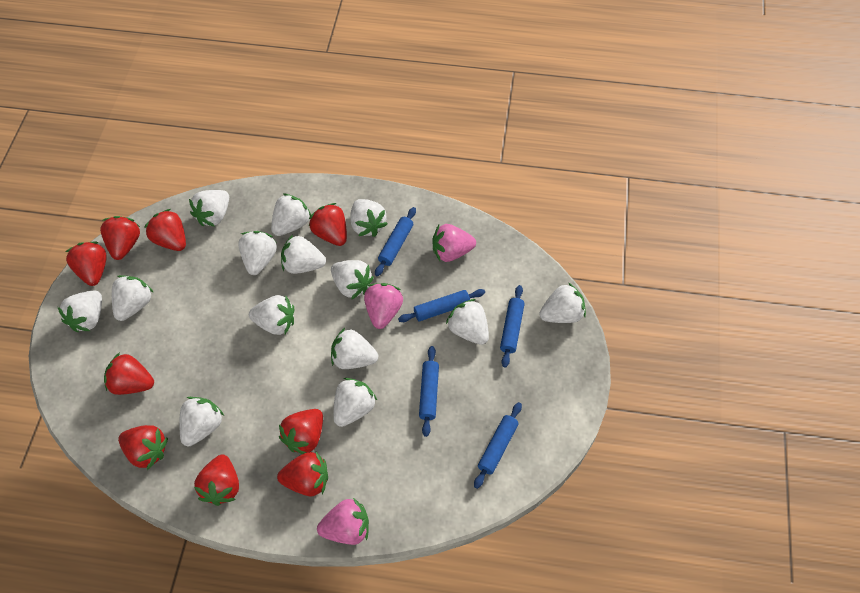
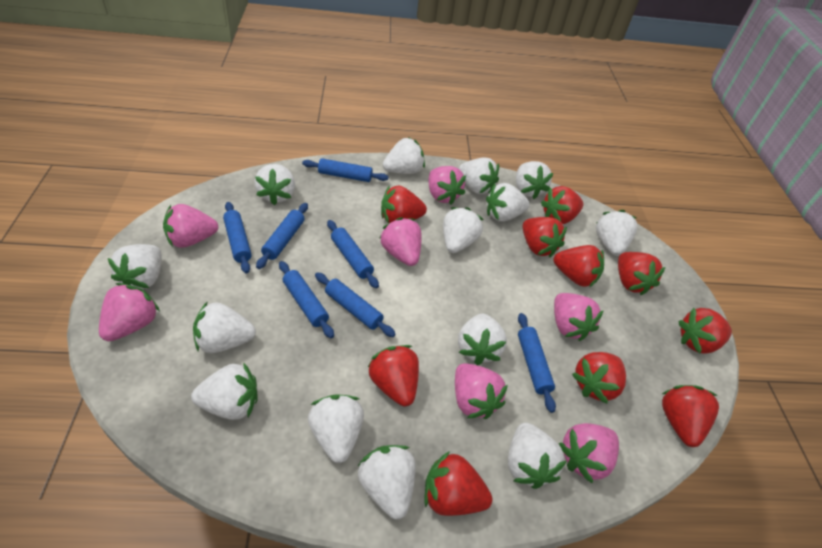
blue rolling pin: 5 -> 7
pink strawberry: 3 -> 7
red strawberry: 9 -> 10

